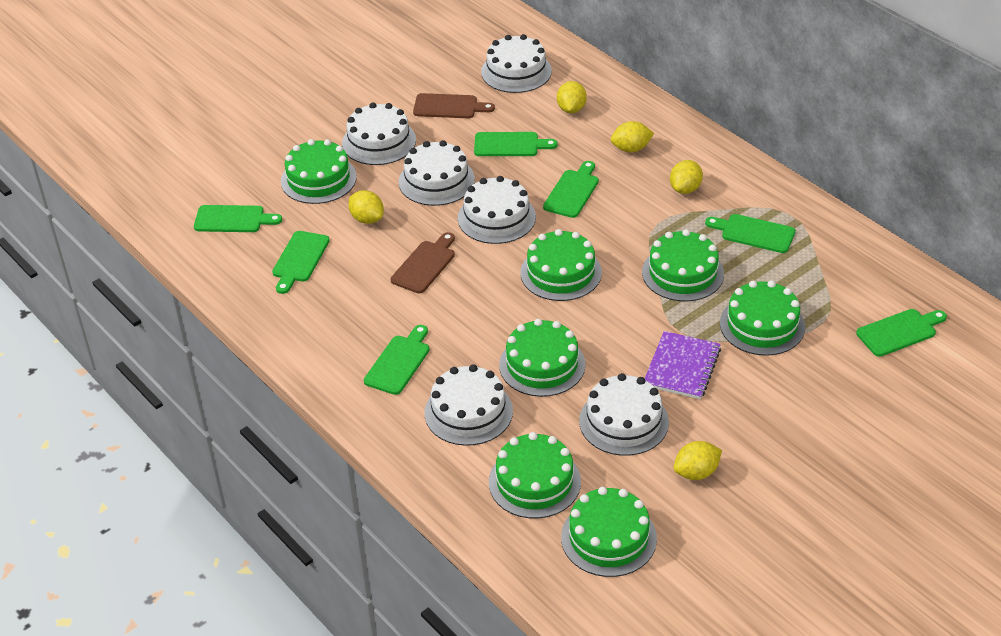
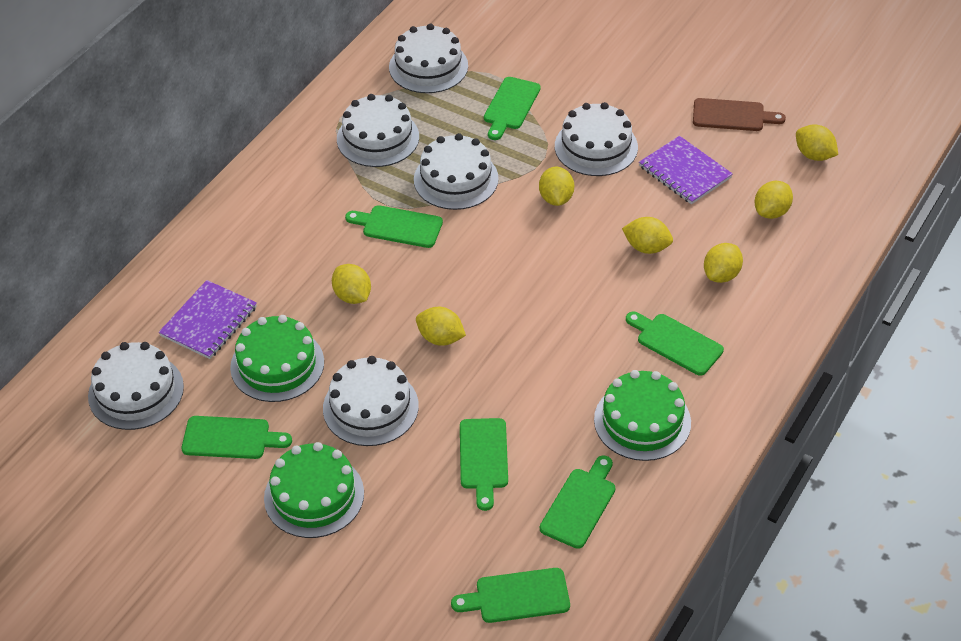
brown cutting board: 2 -> 1
green cake: 7 -> 3
purple notebook: 1 -> 2
yellow lemon: 5 -> 7

